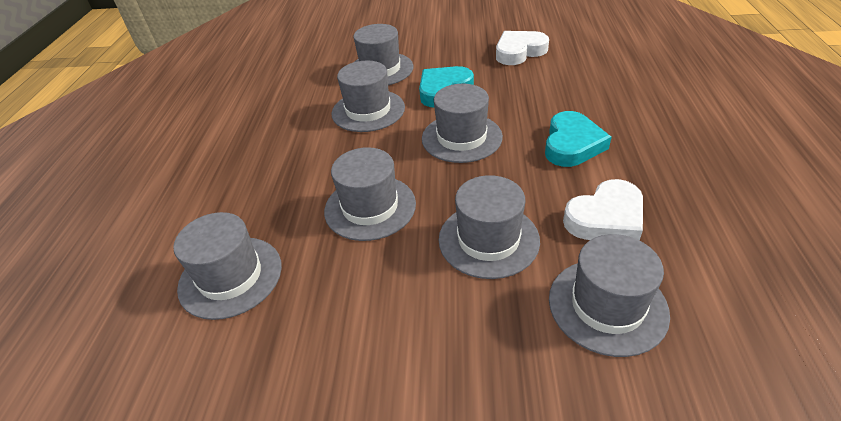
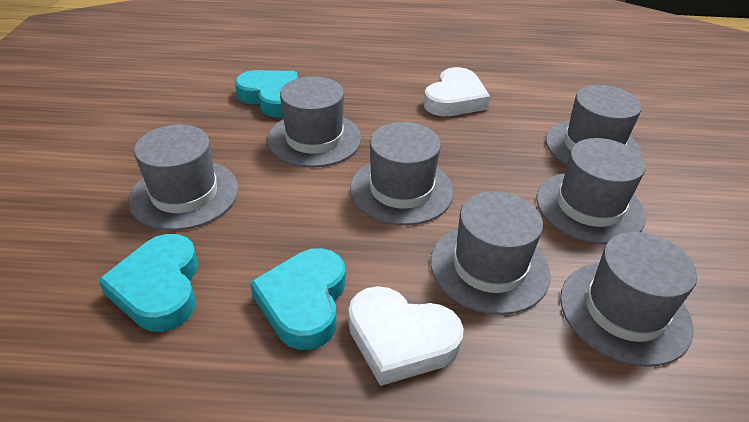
turquoise heart: 2 -> 3

